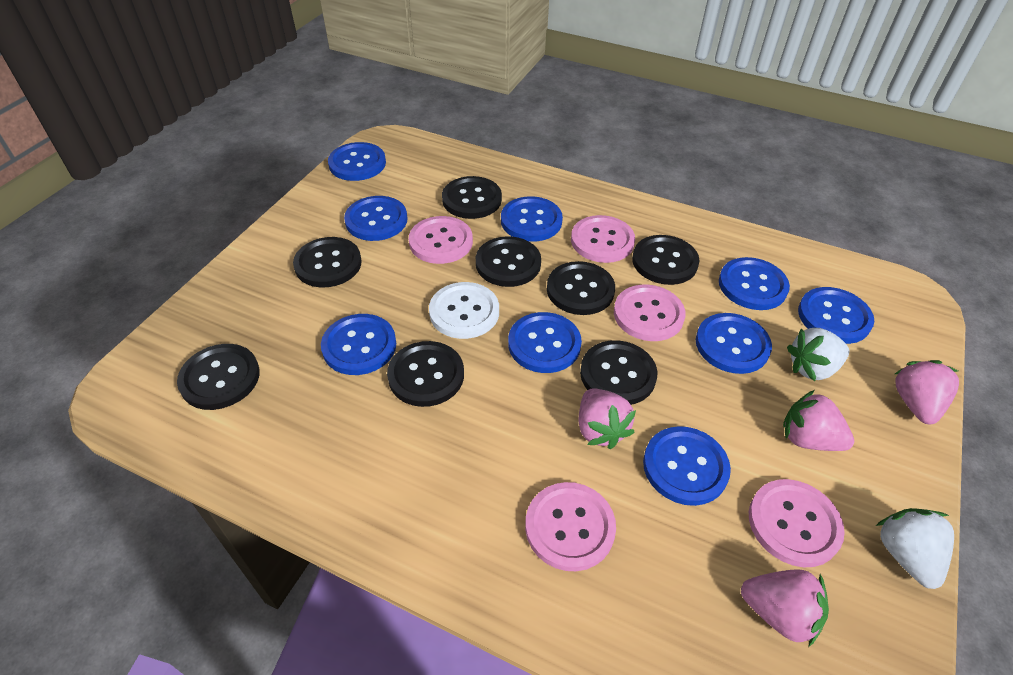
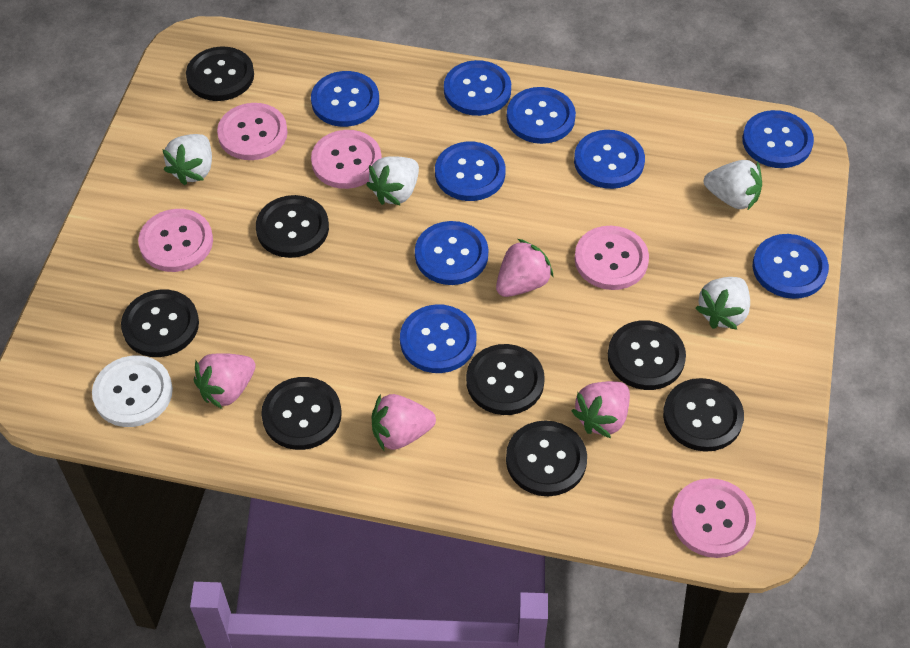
white strawberry: 2 -> 4

